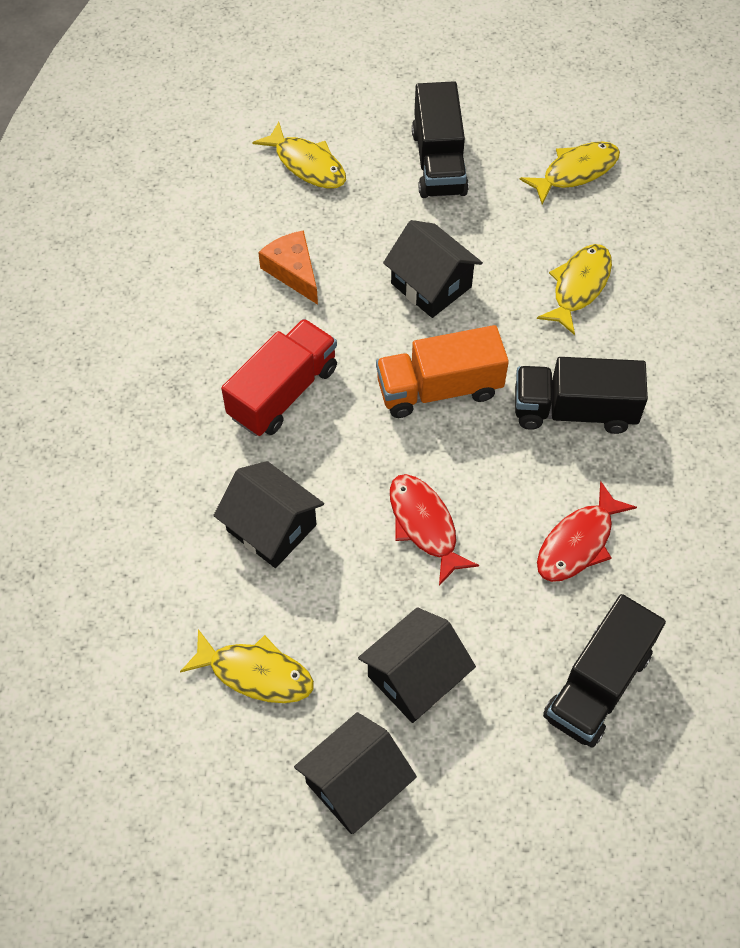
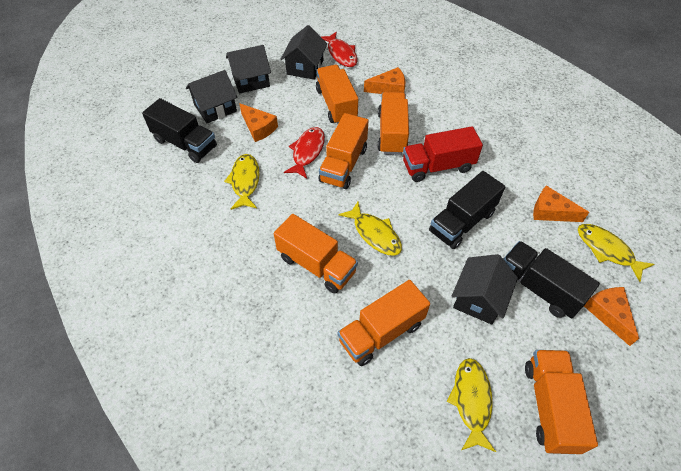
orange cheese: 1 -> 4
orange truck: 1 -> 6

